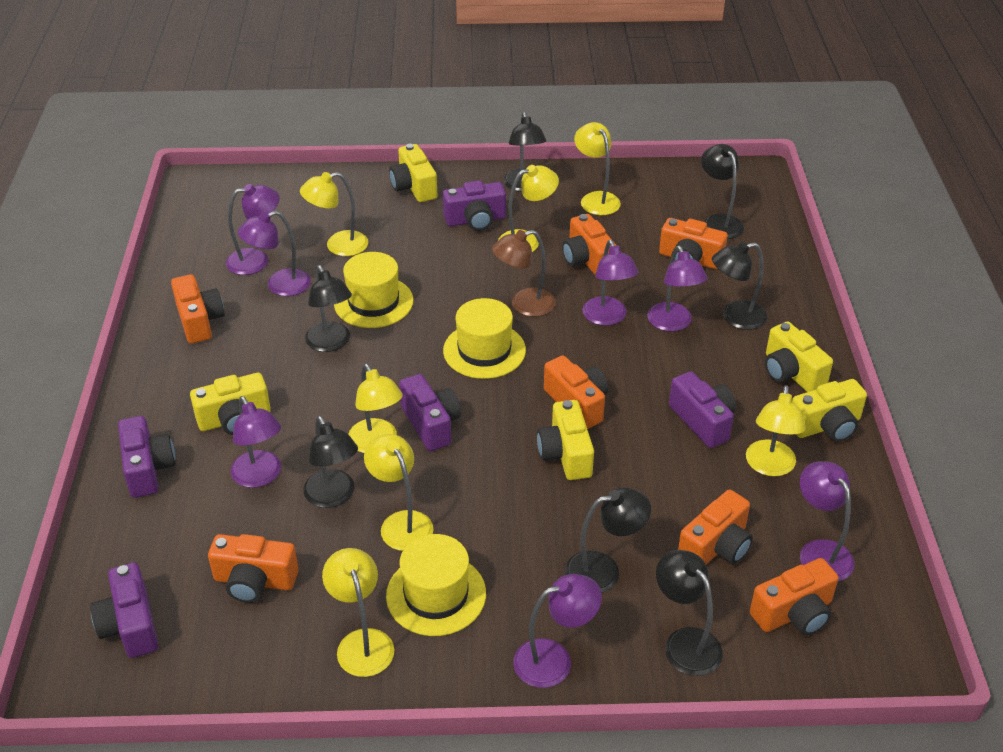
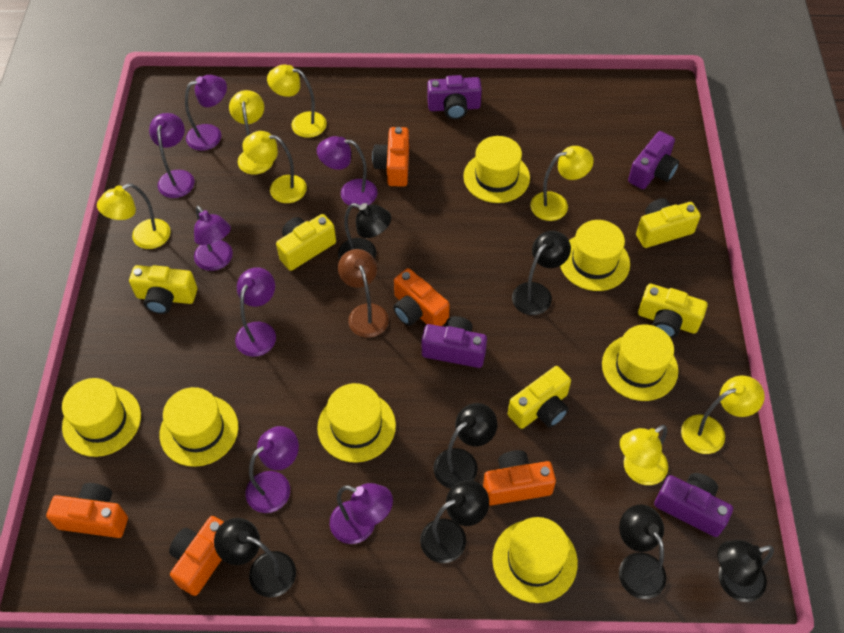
orange camera: 7 -> 5
purple camera: 5 -> 4
yellow hat: 3 -> 7

